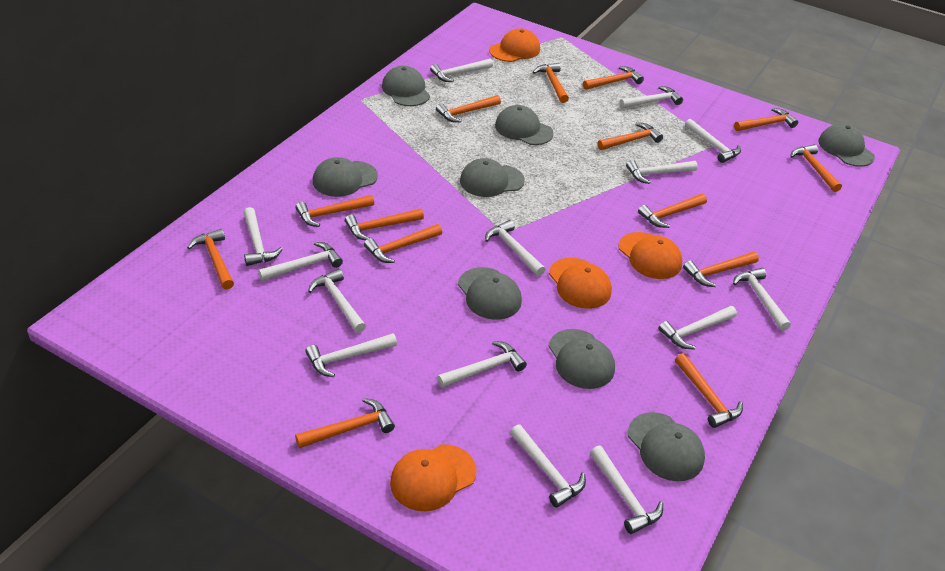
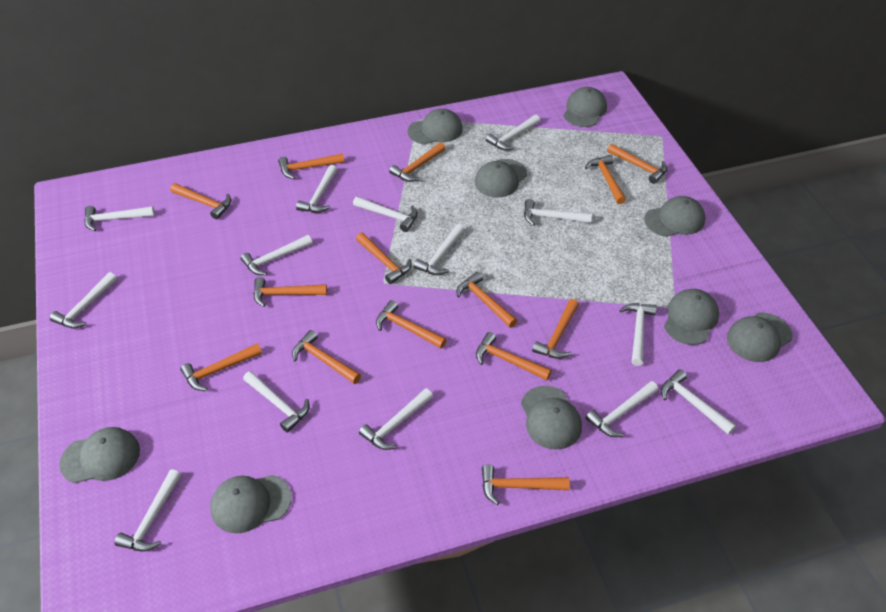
grey cap: 8 -> 9
orange cap: 4 -> 0

